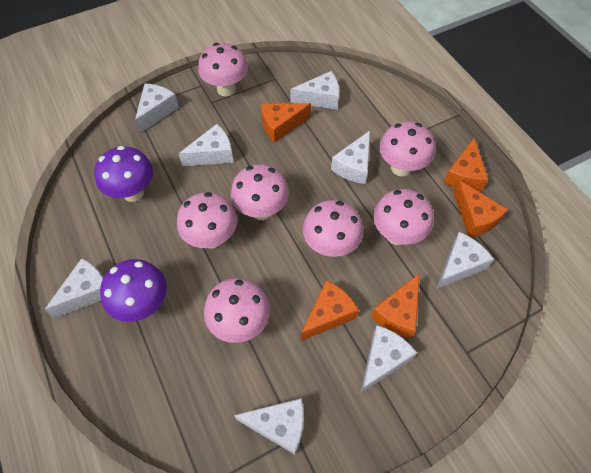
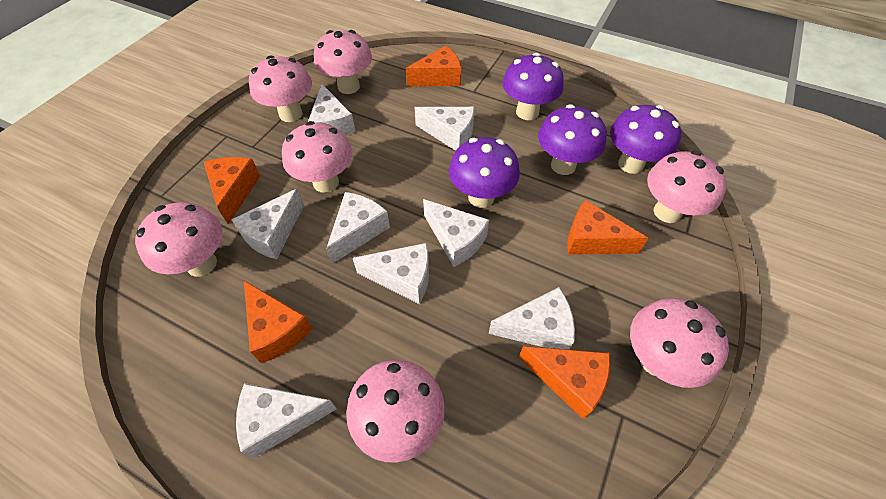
purple mushroom: 2 -> 4

